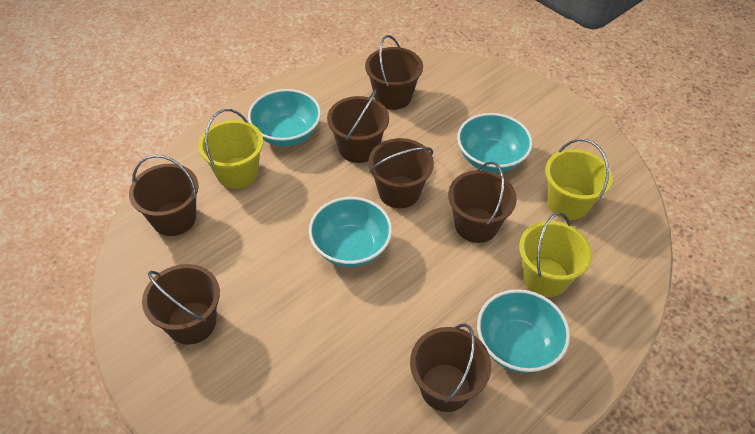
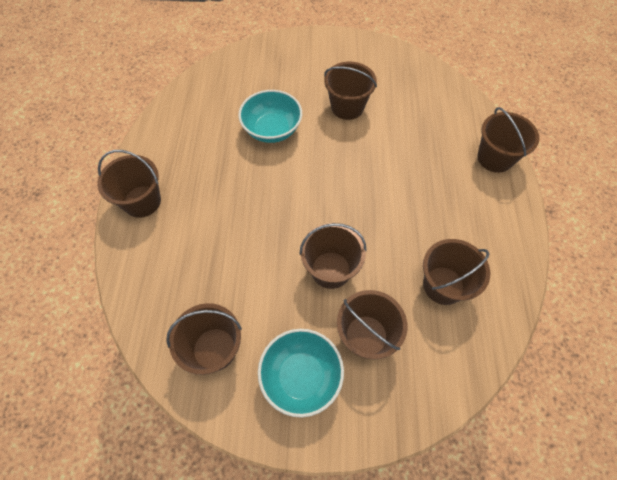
turquoise bowl: 4 -> 2
yellow bucket: 3 -> 0

